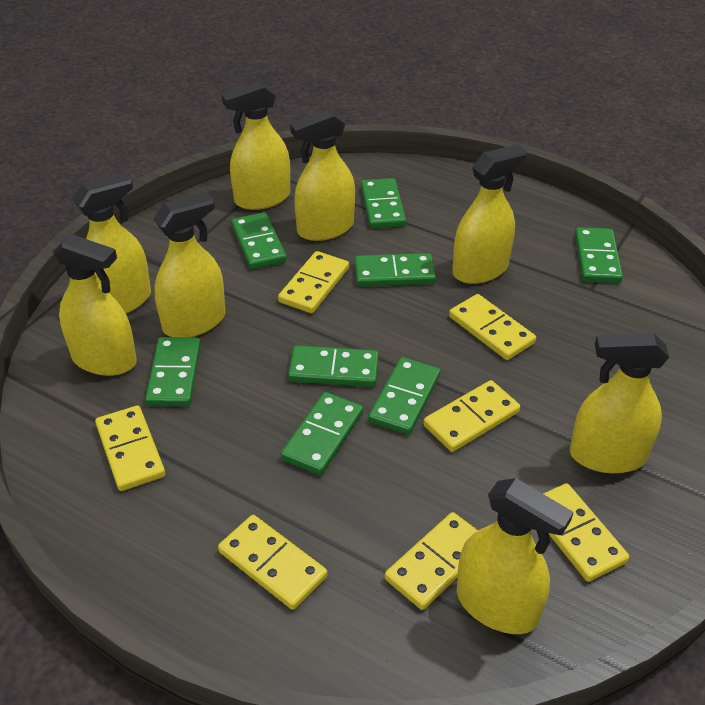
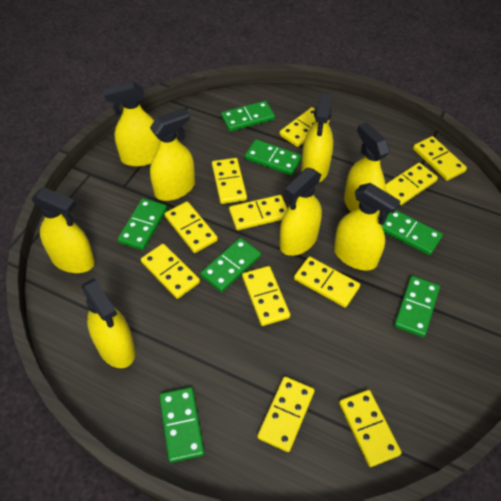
green domino: 8 -> 7
yellow domino: 7 -> 11

